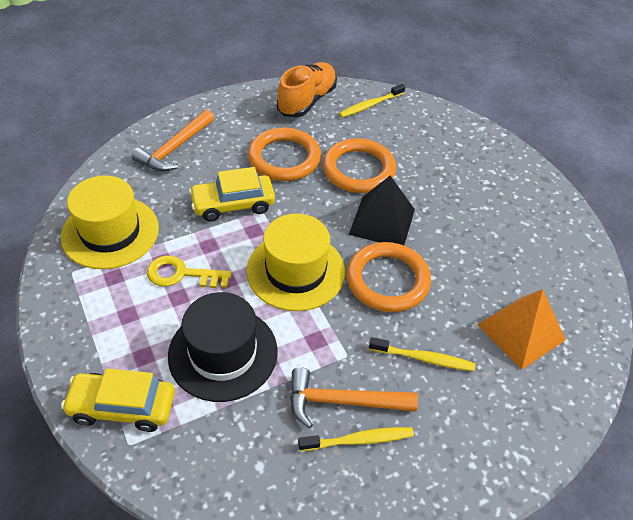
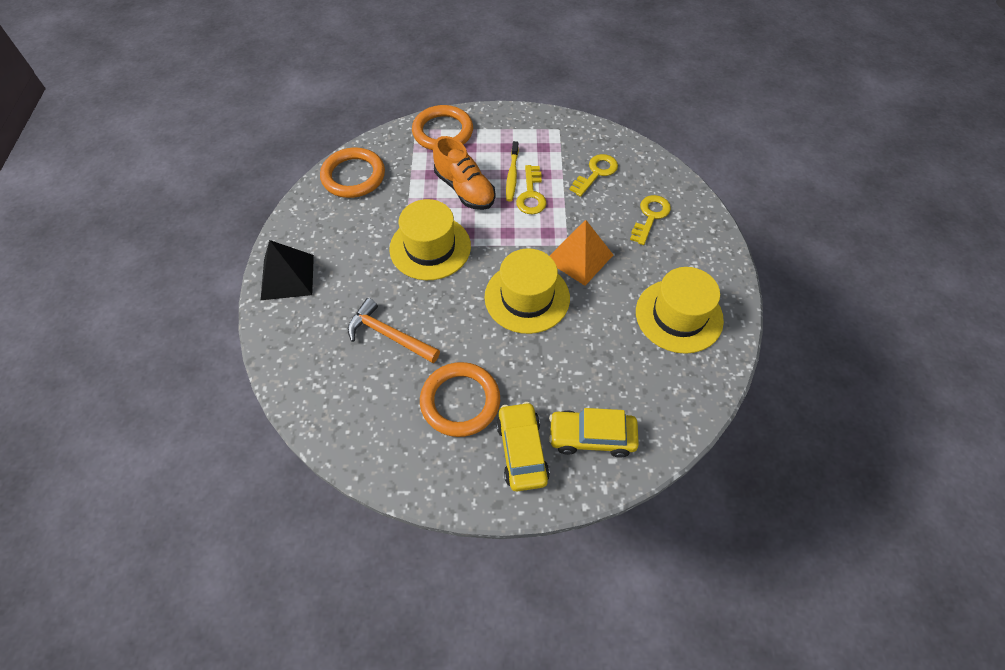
black hat: 1 -> 0
orange hammer: 2 -> 1
yellow hat: 2 -> 3
yellow key: 1 -> 3
yellow toothbrush: 3 -> 1

